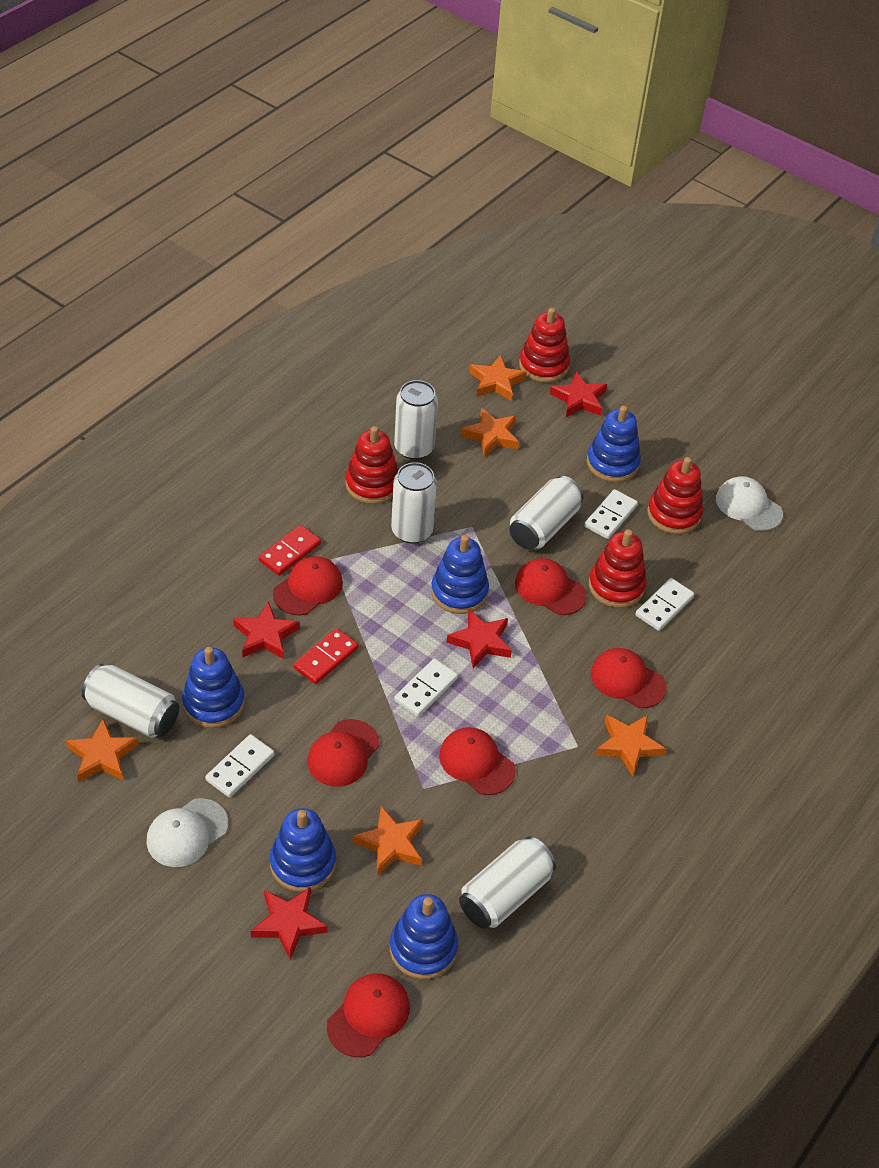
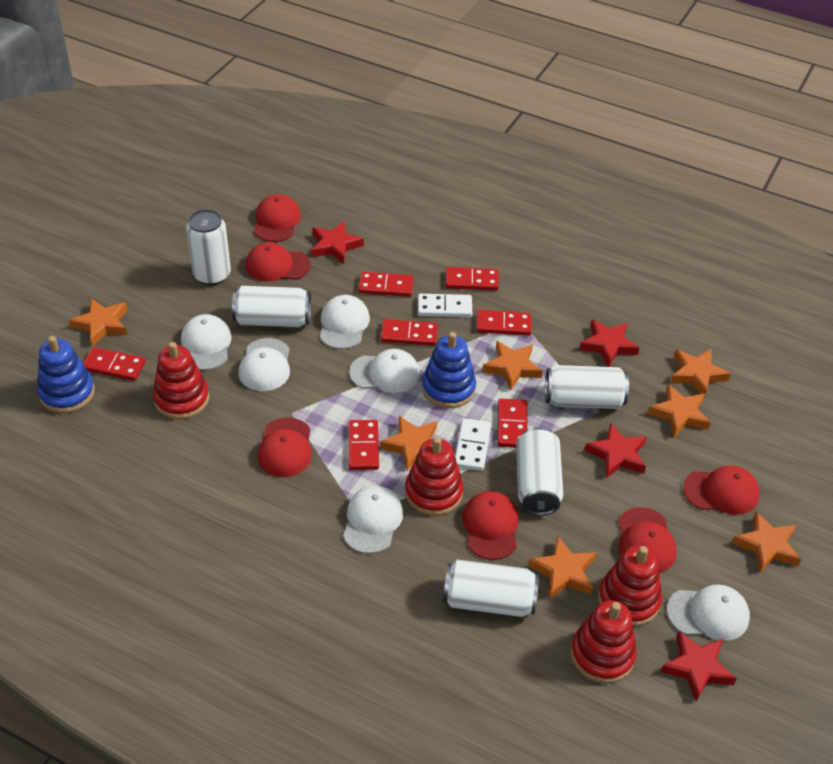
blue stacking toy: 5 -> 2
orange star: 5 -> 7
red domino: 2 -> 7
white cap: 2 -> 6
white domino: 4 -> 2

